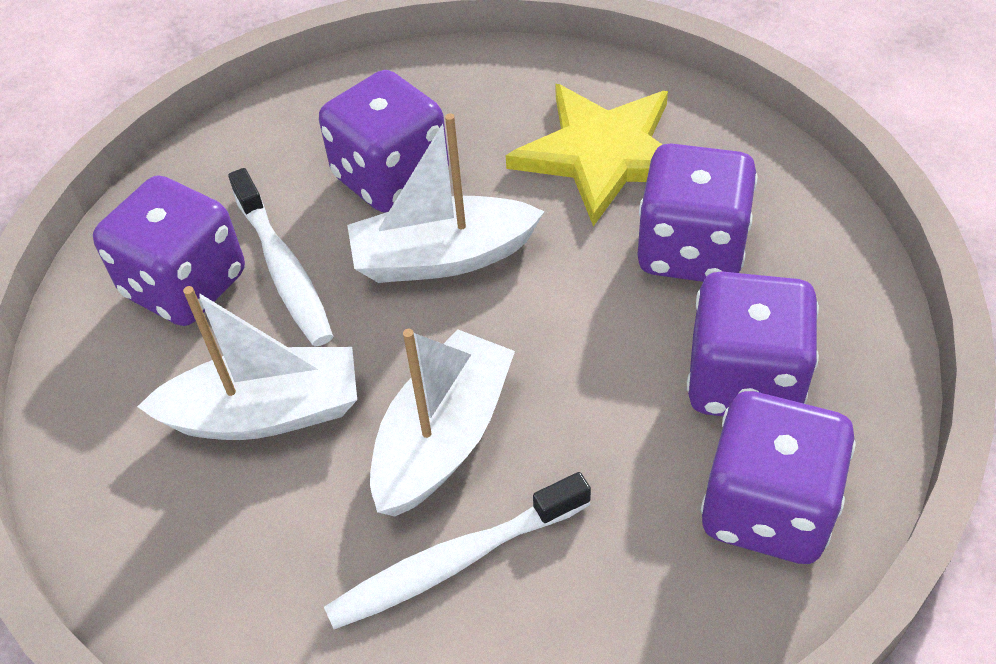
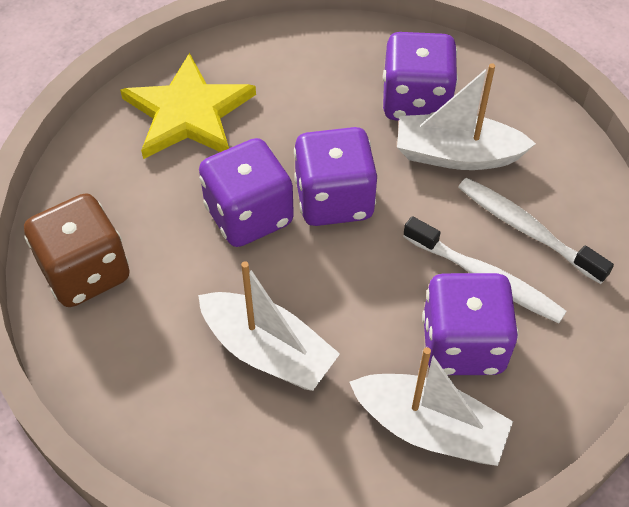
brown dice: 0 -> 1
purple dice: 5 -> 4

